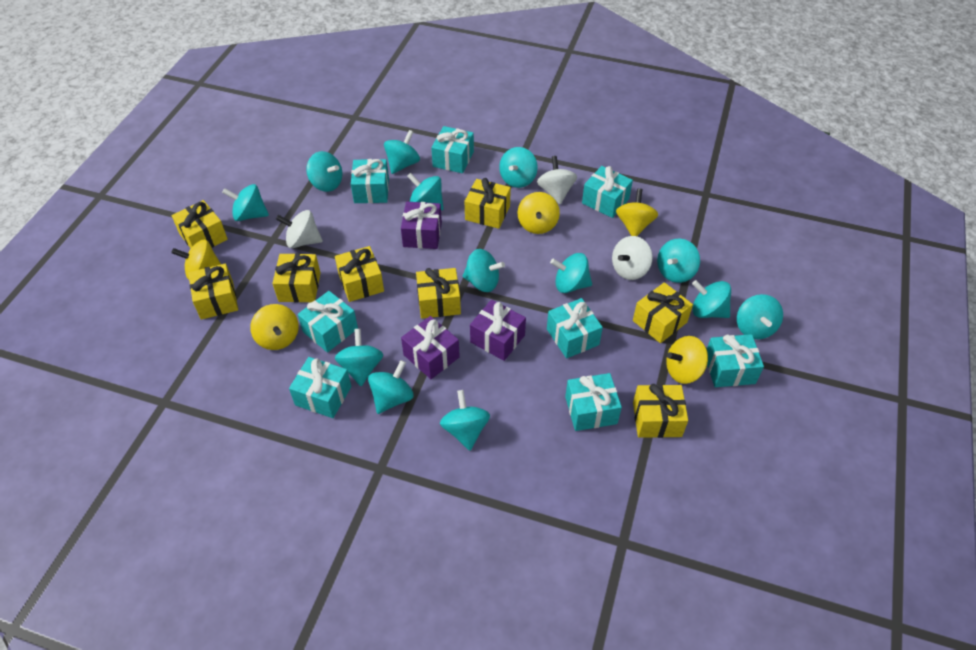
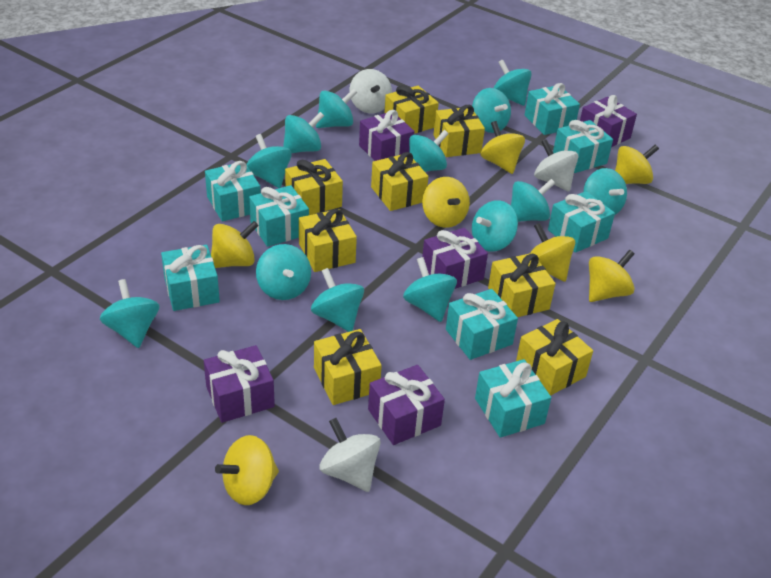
purple gift: 3 -> 5
yellow spinning top: 5 -> 7

